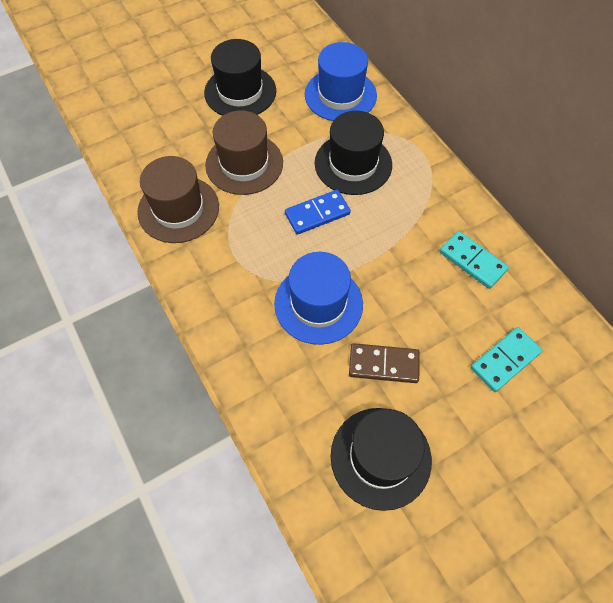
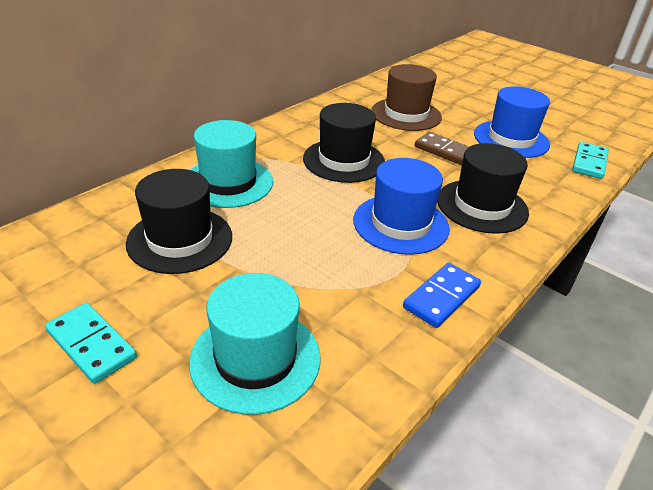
brown hat: 2 -> 1
turquoise hat: 0 -> 2

